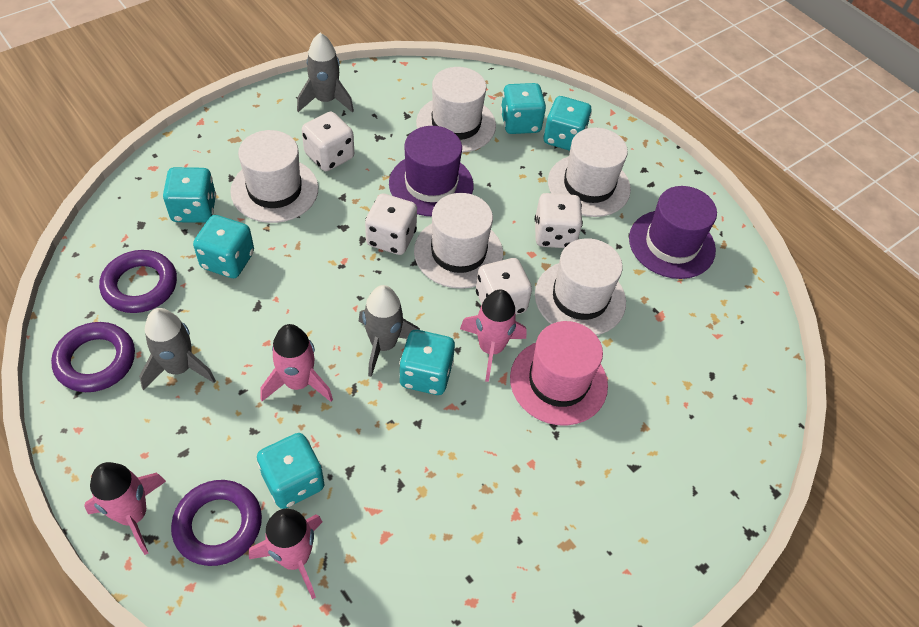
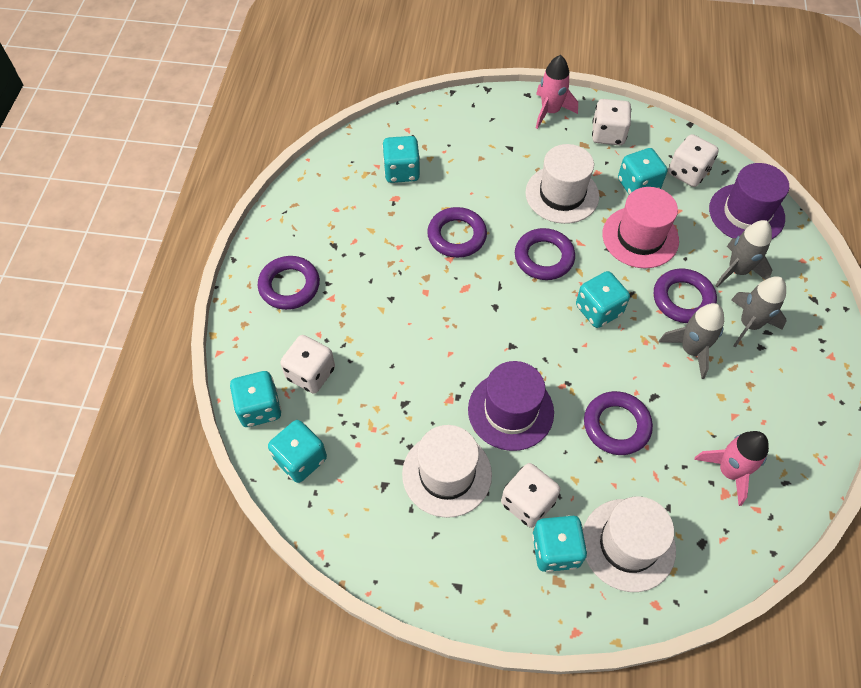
pink rocket: 4 -> 2
purple ring: 3 -> 5
white hat: 5 -> 3

